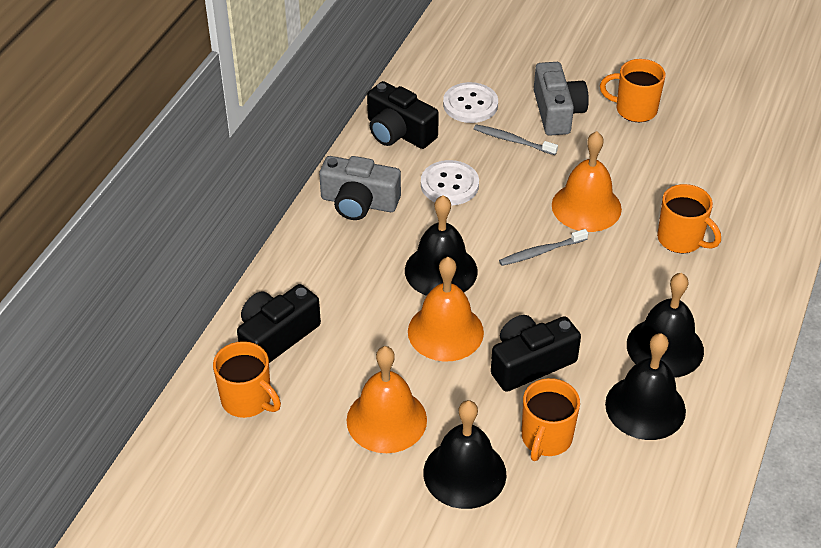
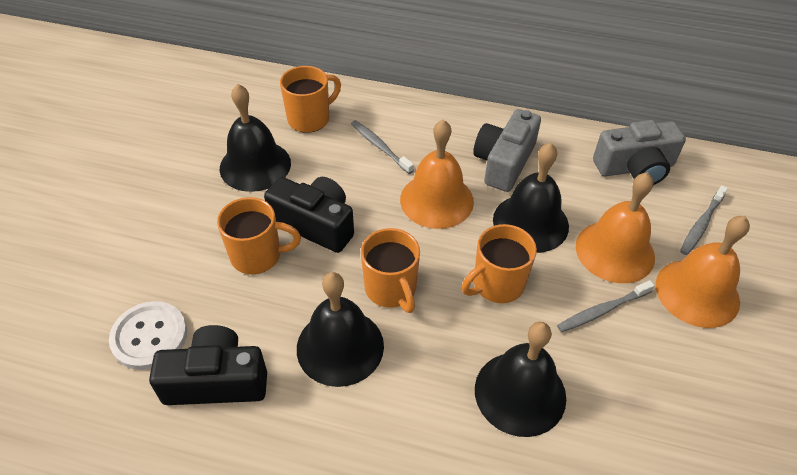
black camera: 3 -> 2
grey toothbrush: 2 -> 3
white button: 2 -> 1

